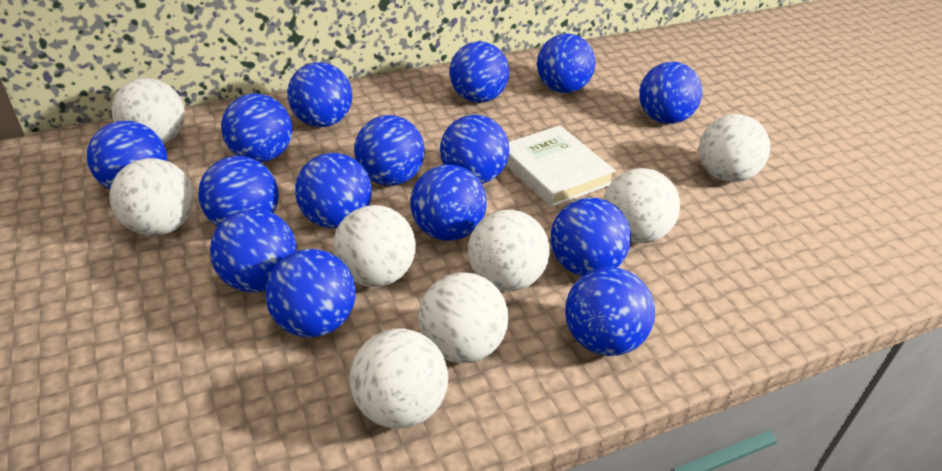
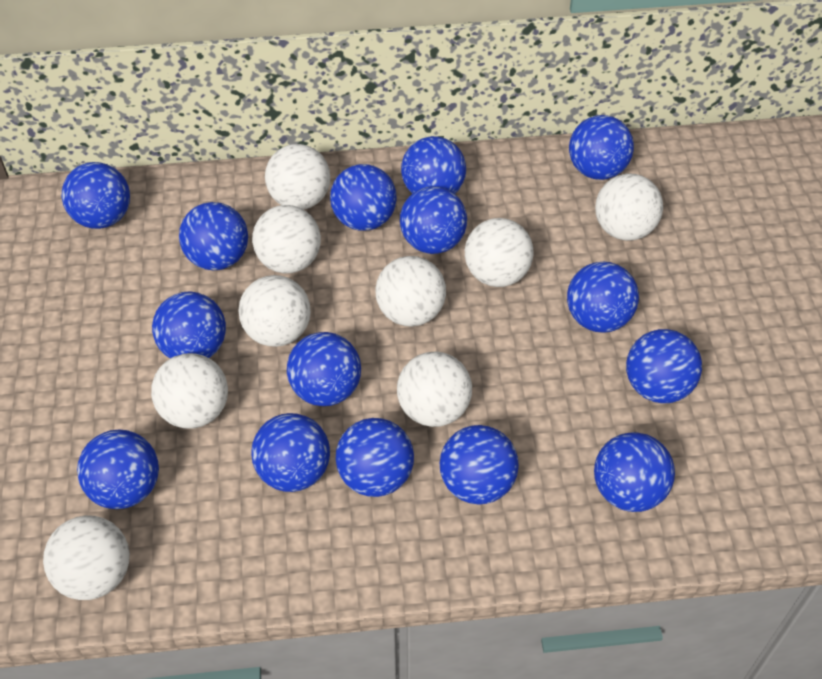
white ball: 8 -> 9
white book: 1 -> 0

